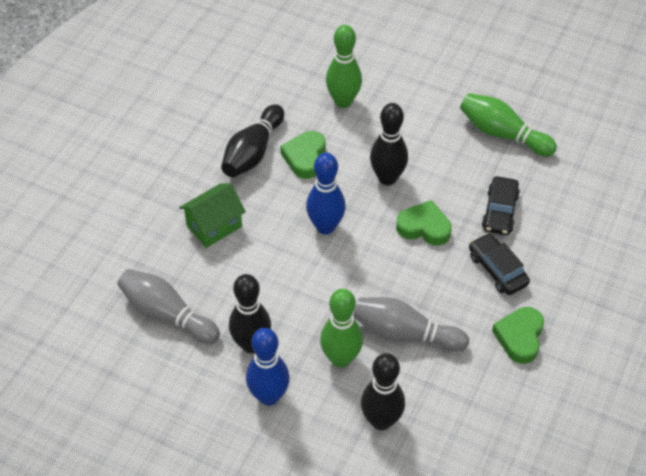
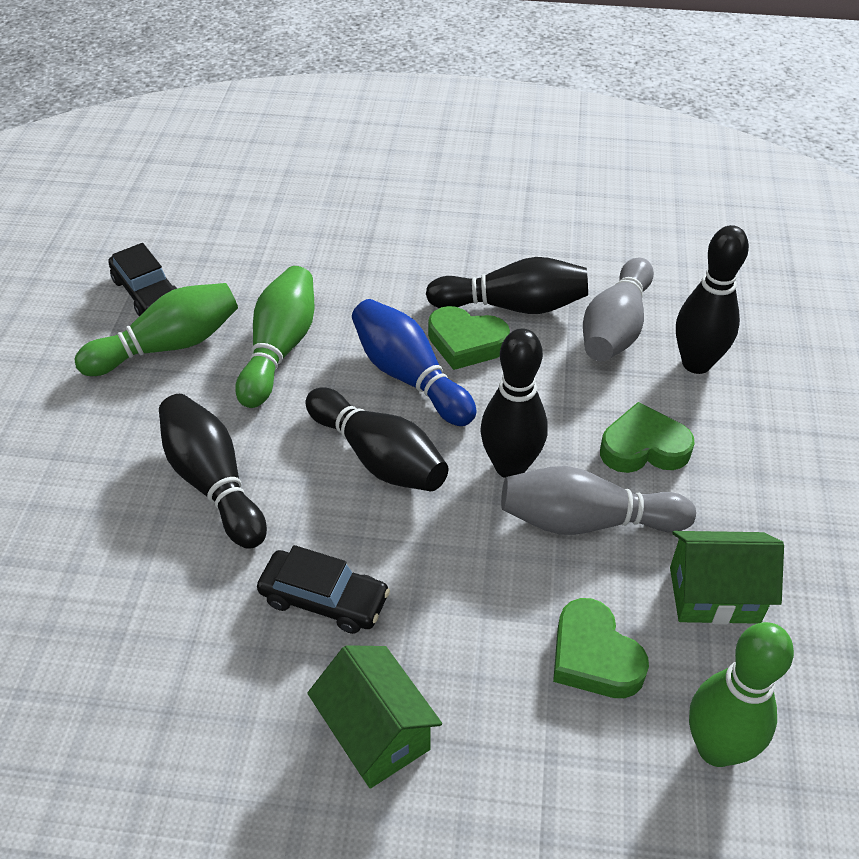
black bowling pin: 4 -> 5
blue bowling pin: 2 -> 1
green house: 1 -> 2

